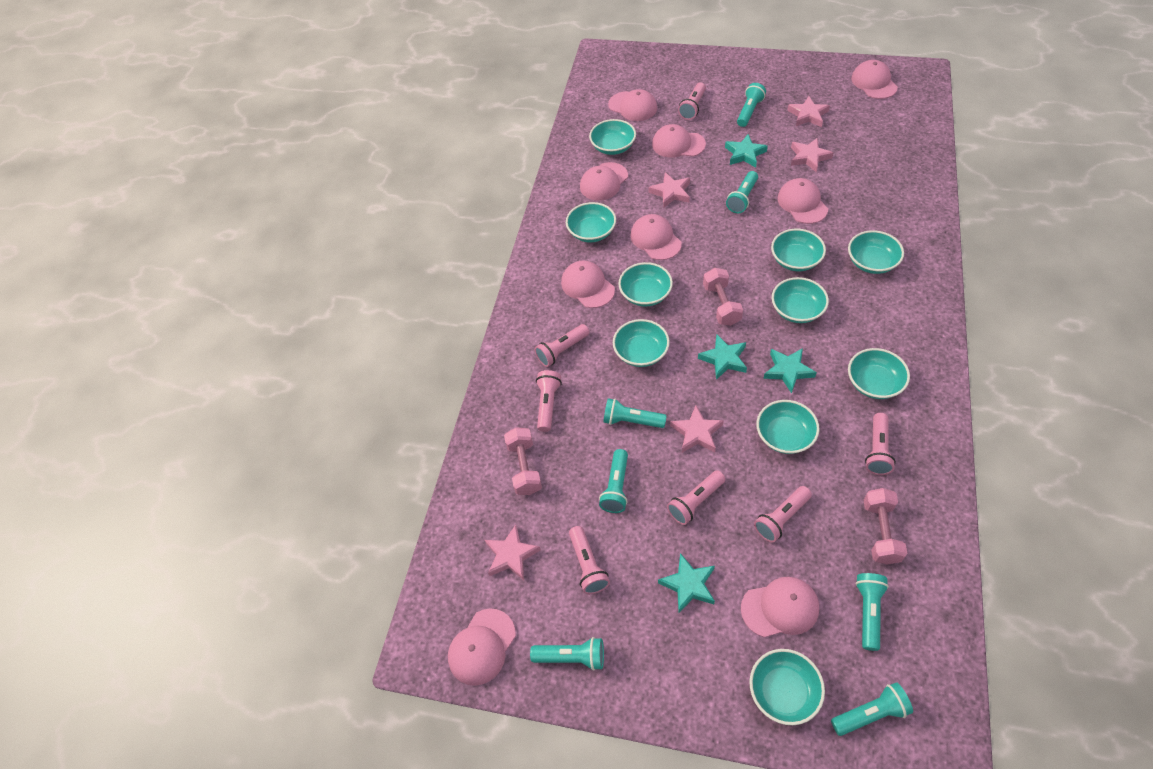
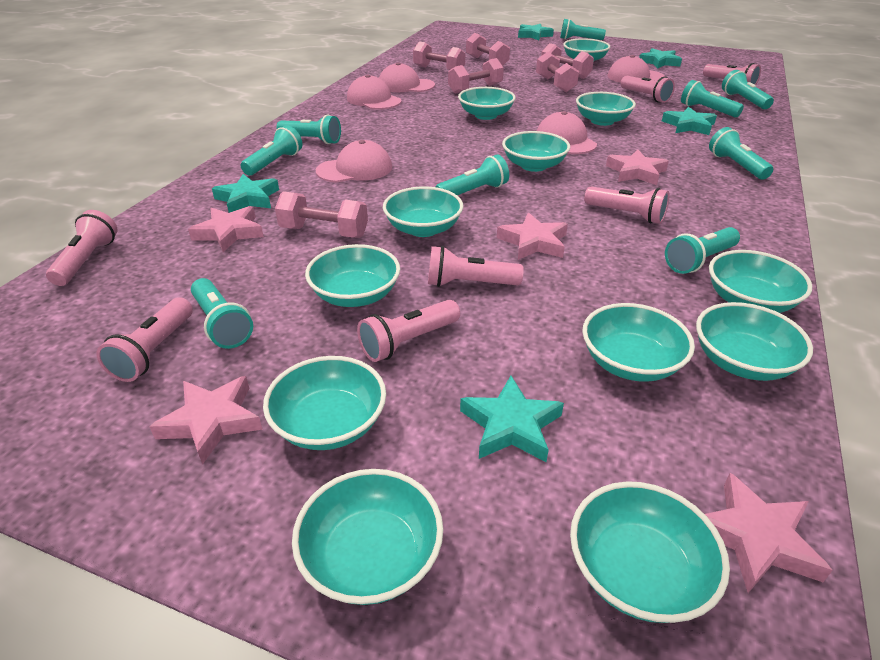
pink cap: 9 -> 5
pink dumbbell: 3 -> 6
turquoise bowl: 10 -> 12
turquoise flashlight: 7 -> 9
turquoise star: 4 -> 5

